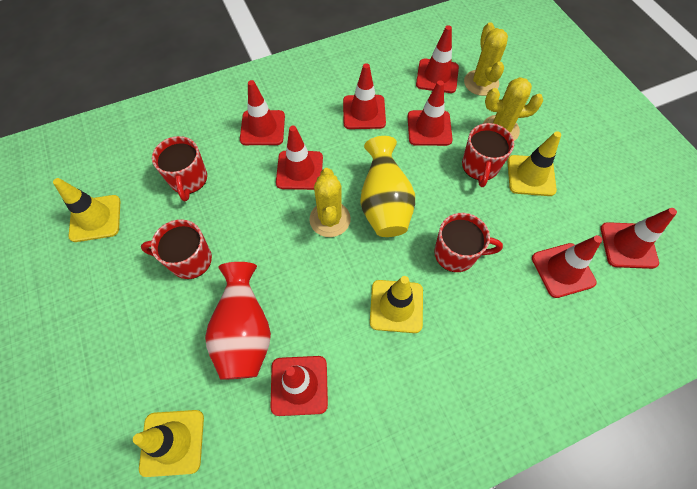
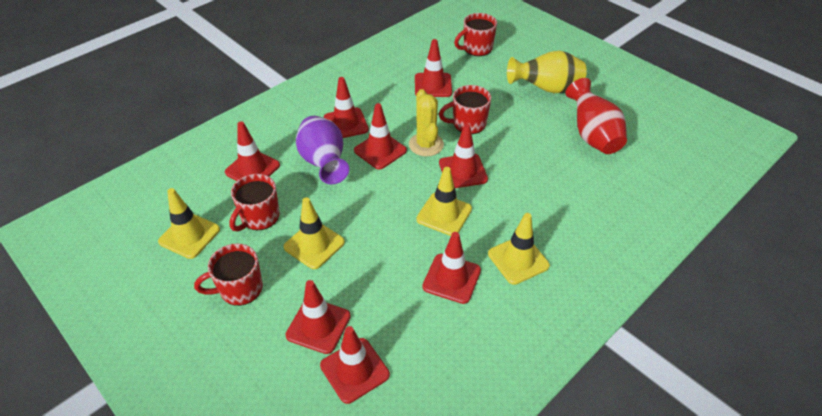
purple vase: 0 -> 1
yellow cactus: 3 -> 1

